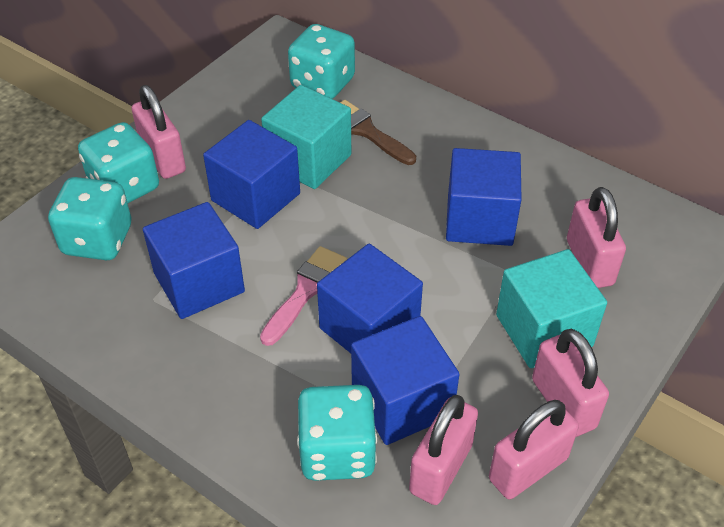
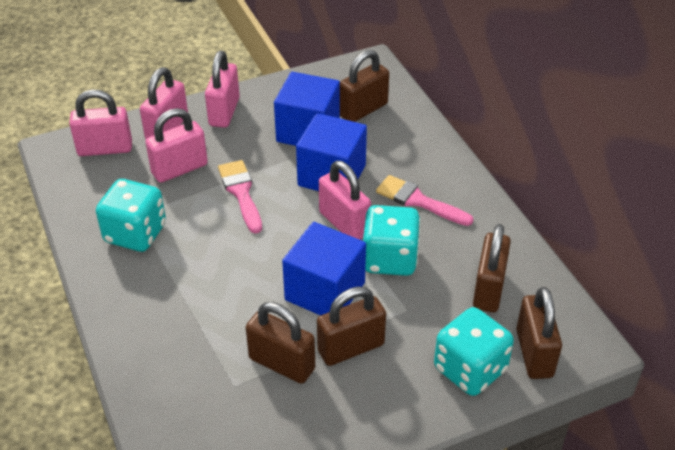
blue cube: 5 -> 3
brown brush: 1 -> 0
brown padlock: 0 -> 5
pink brush: 1 -> 2
turquoise cube: 2 -> 0
turquoise dice: 4 -> 3

